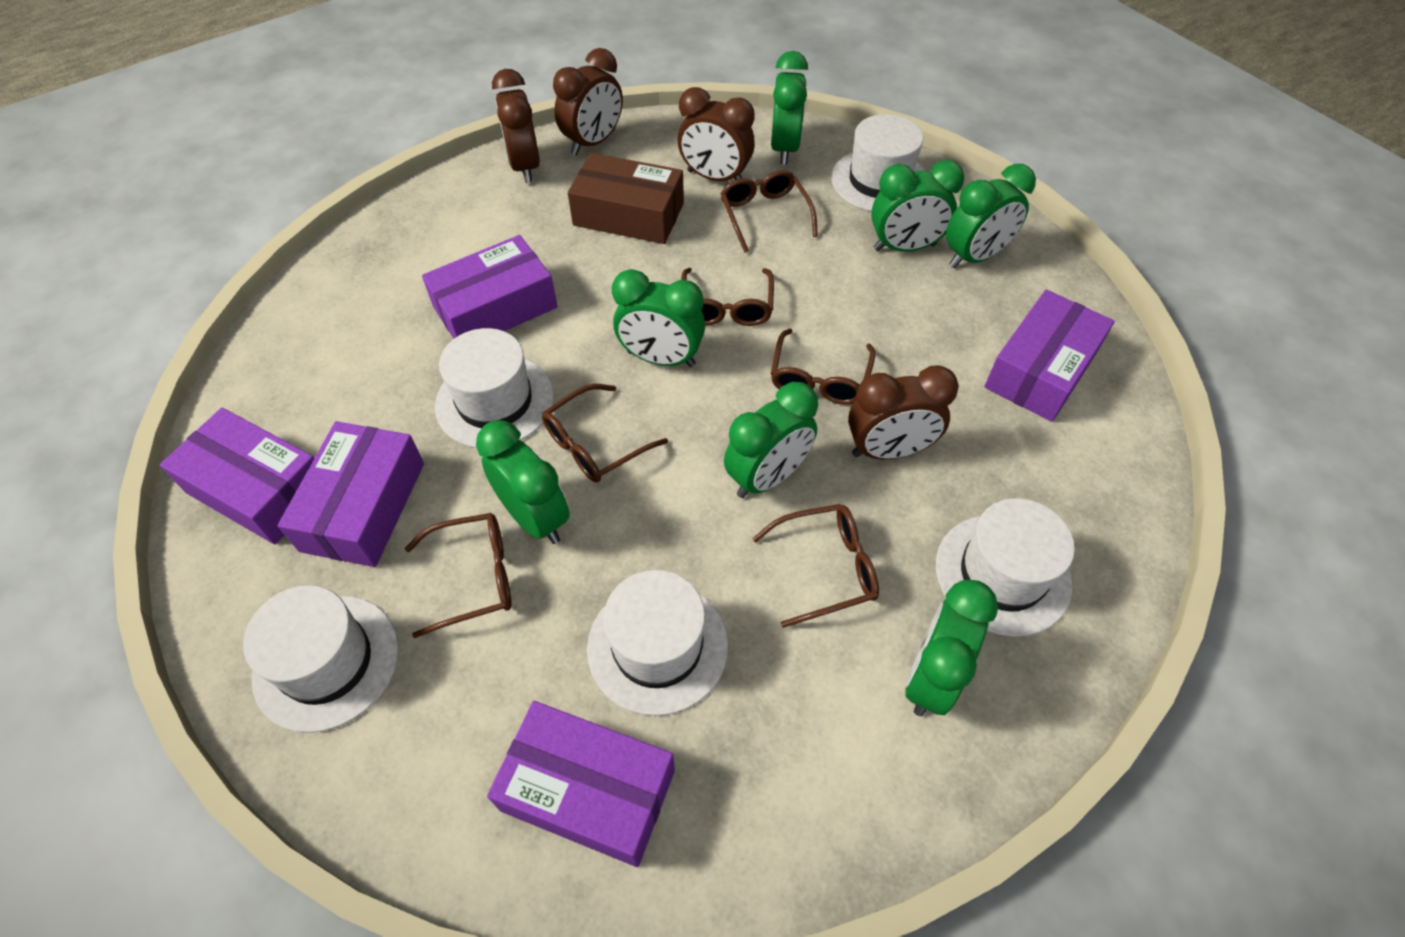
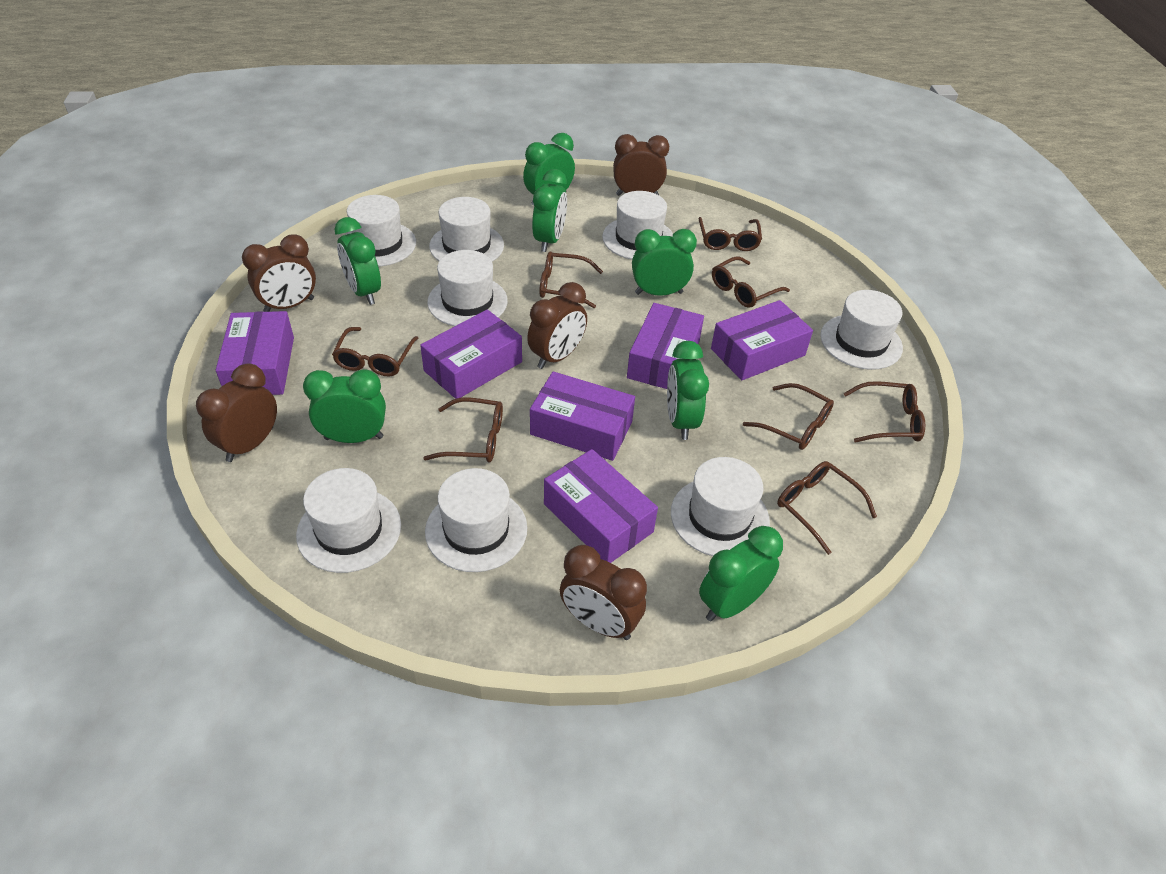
brown box: 1 -> 0
brown clock: 4 -> 5
brown glasses: 6 -> 8
purple box: 5 -> 6
white hat: 5 -> 8

